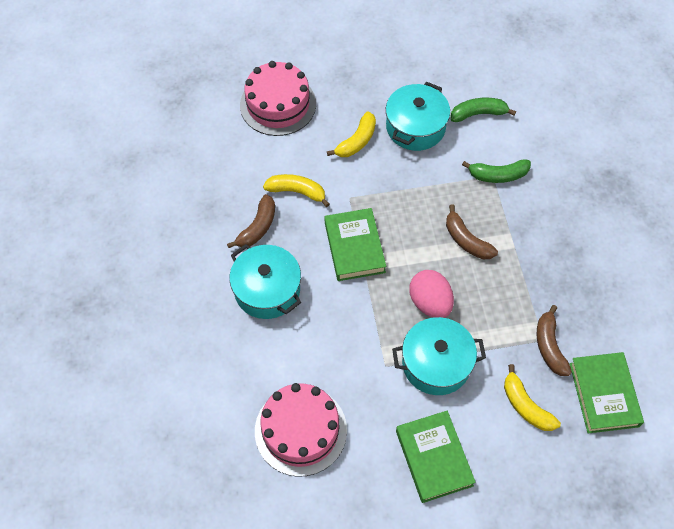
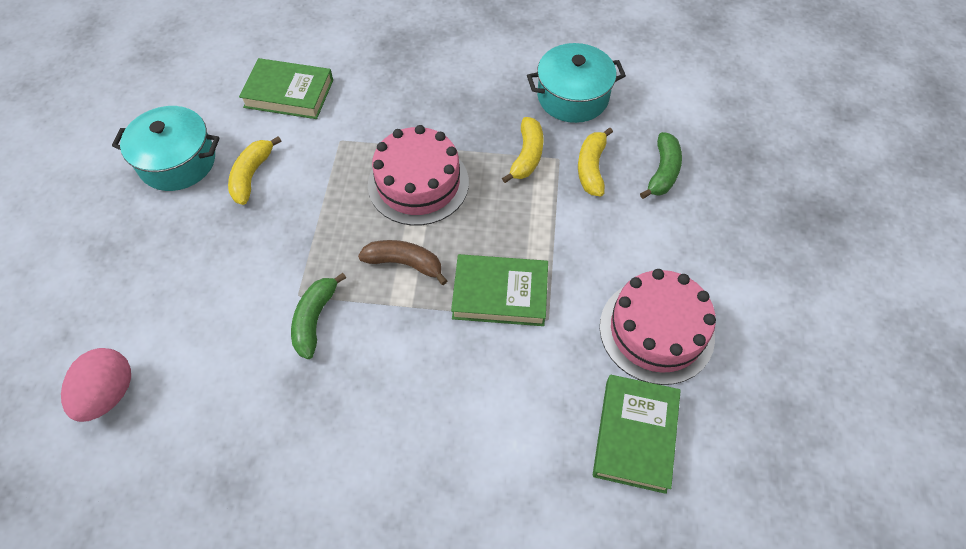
brown banana: 3 -> 1
turquoise pot: 3 -> 2

